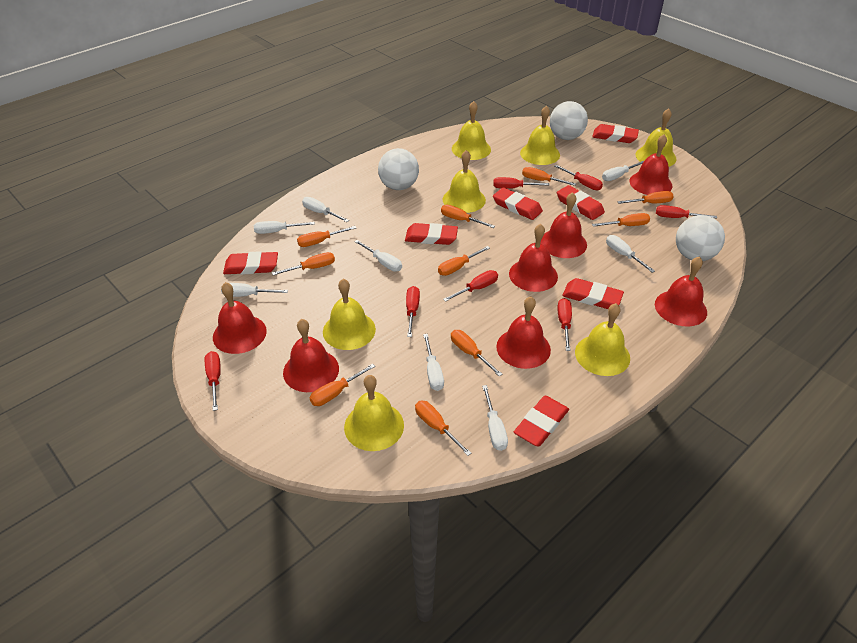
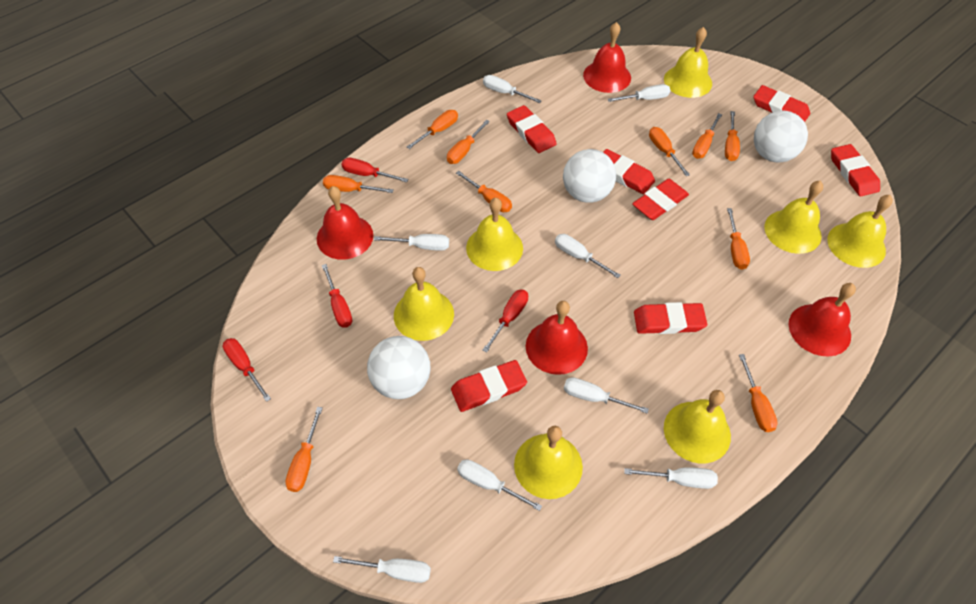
red bell: 7 -> 4
red screwdriver: 7 -> 4

